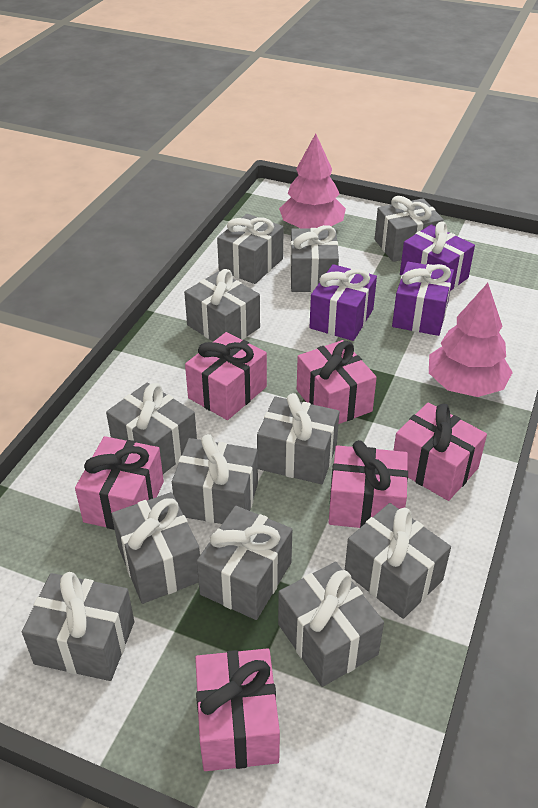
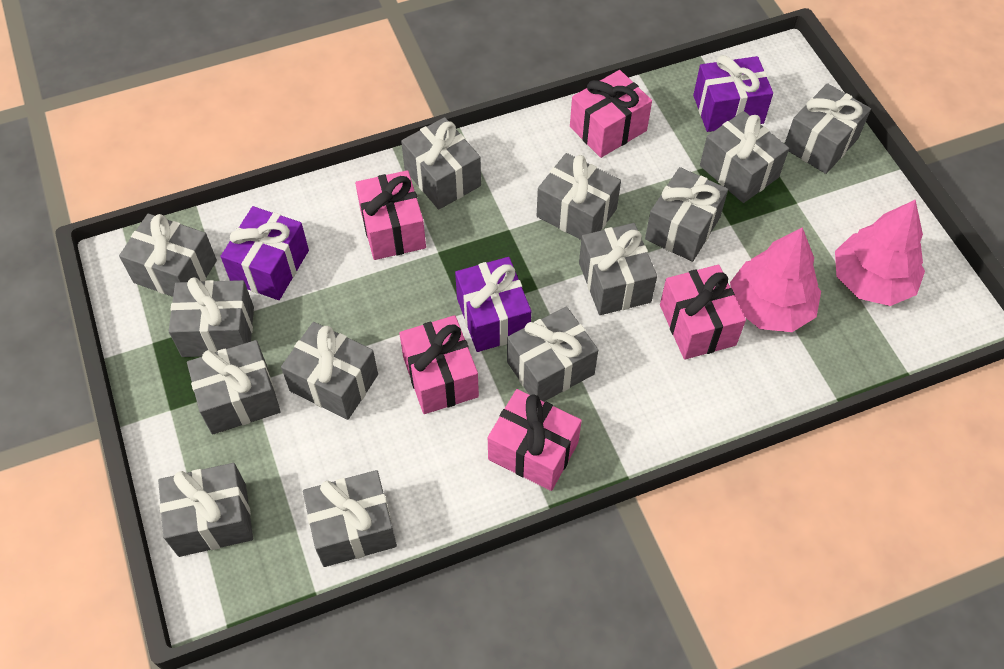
grey gift: 12 -> 13
pink gift: 6 -> 5

